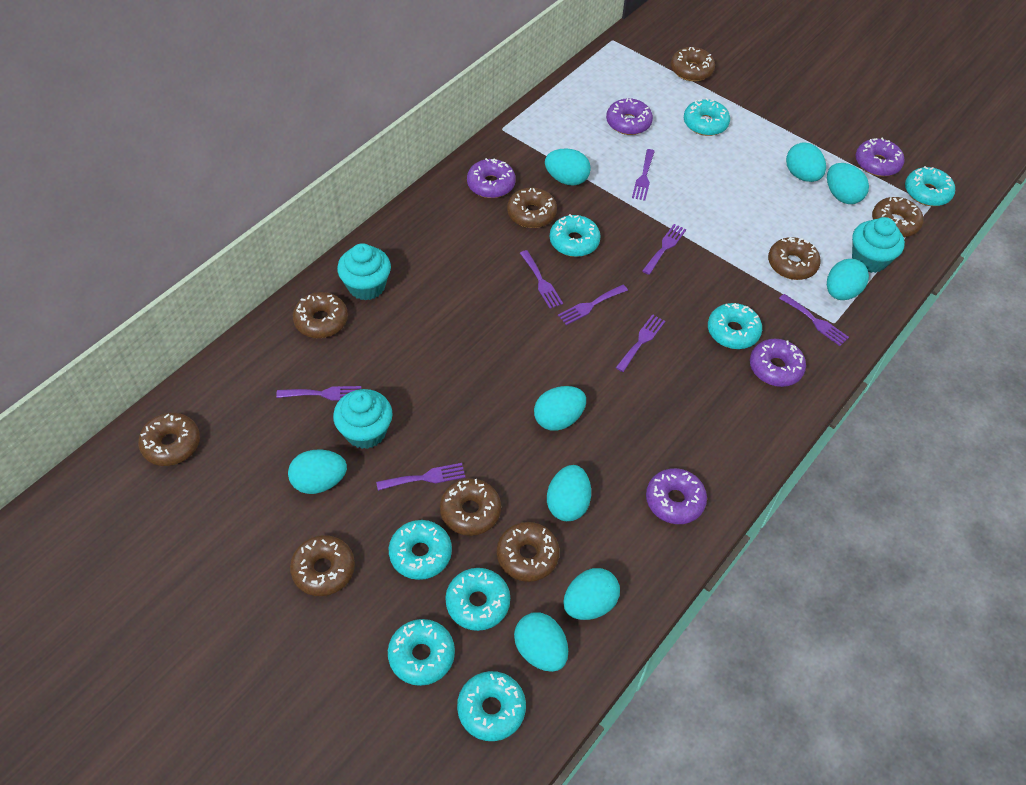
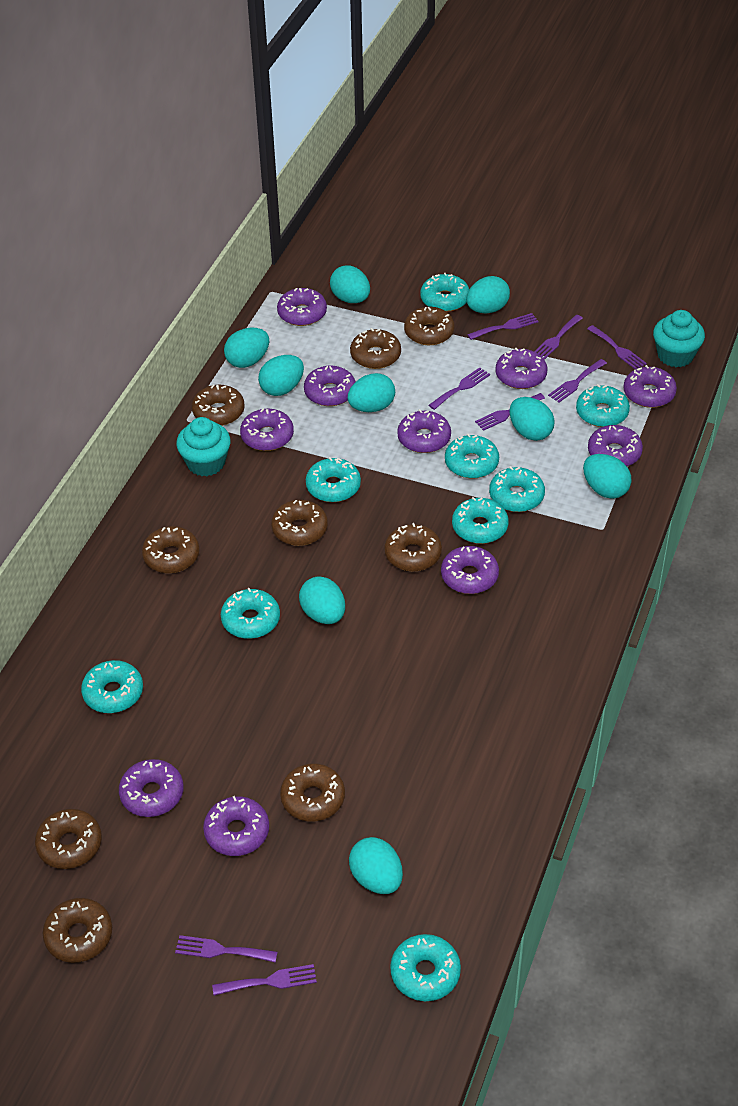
purple donut: 5 -> 10
turquoise cupcake: 3 -> 2
turquoise donut: 8 -> 9

